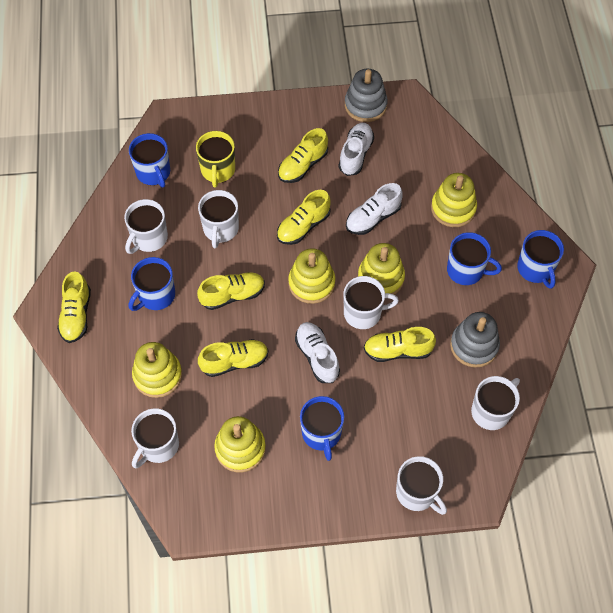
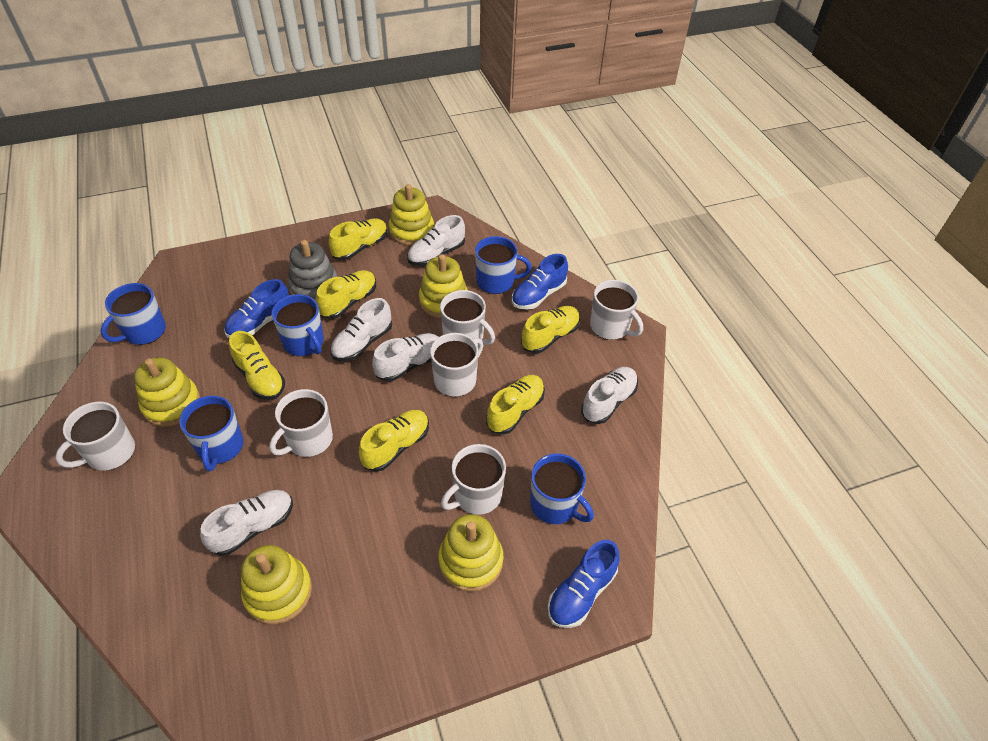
blue shoe: 0 -> 3
grey stacking toy: 2 -> 1
white shoe: 3 -> 5
yellow mug: 1 -> 0

